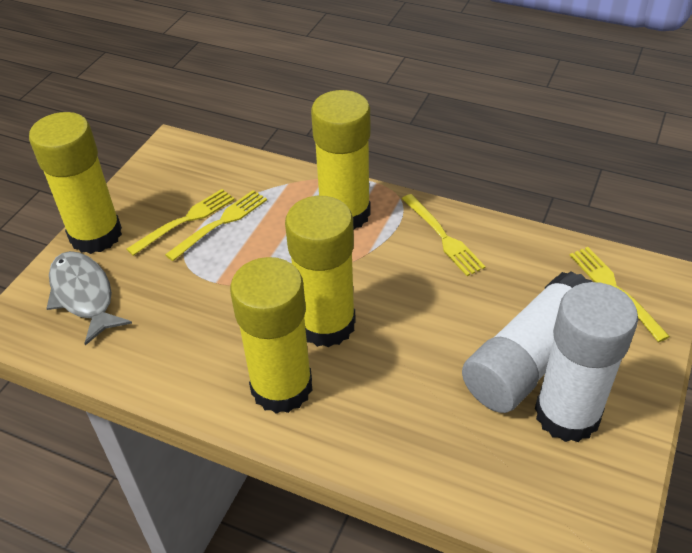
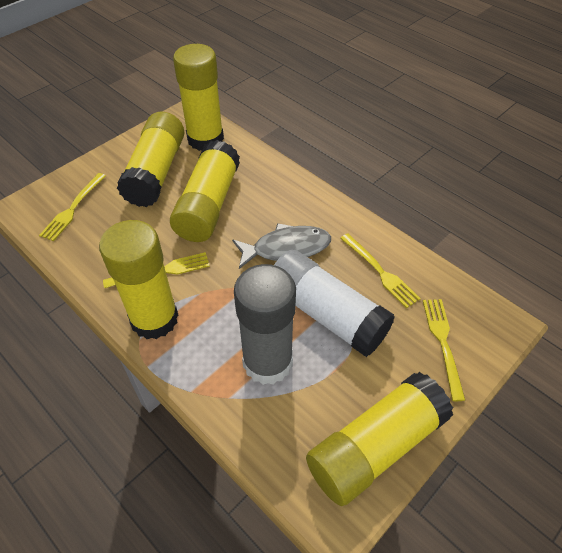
grey glue stick: 0 -> 1
white glue stick: 2 -> 1
yellow glue stick: 4 -> 5

